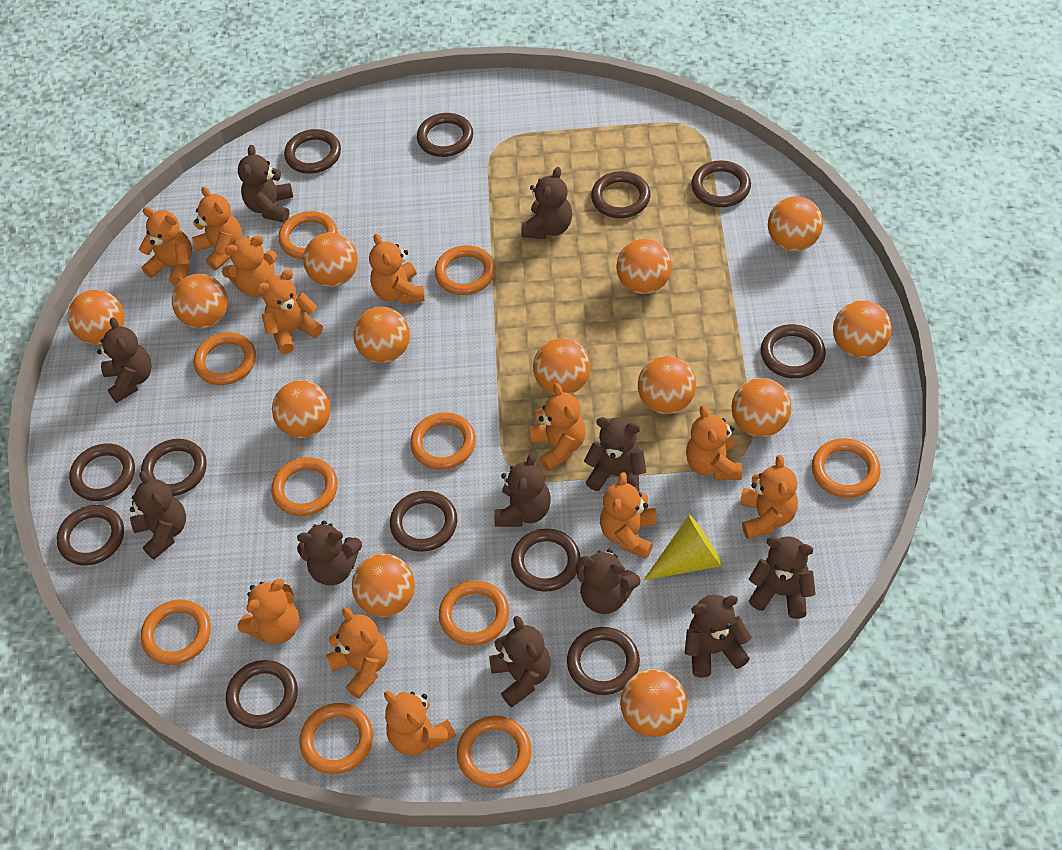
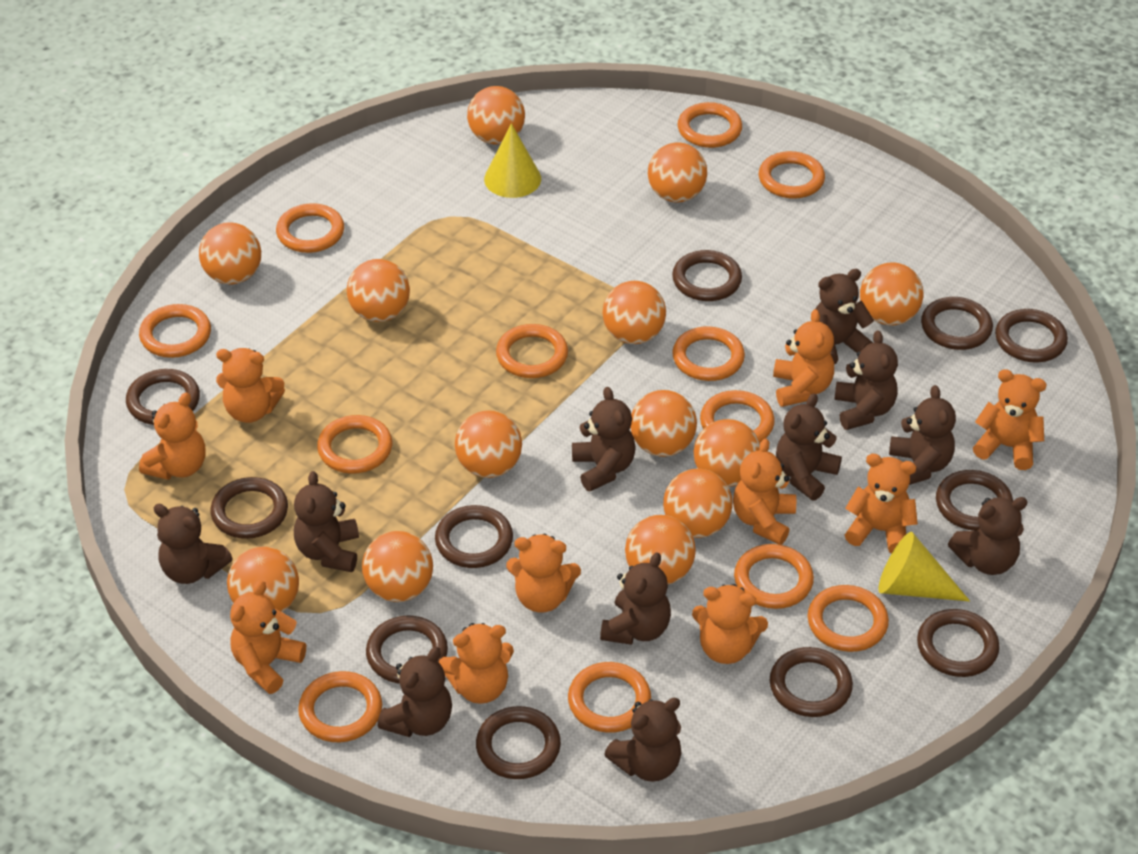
brown ring: 12 -> 11
orange ring: 10 -> 12
orange teddy bear: 12 -> 10
yellow cone: 1 -> 2

